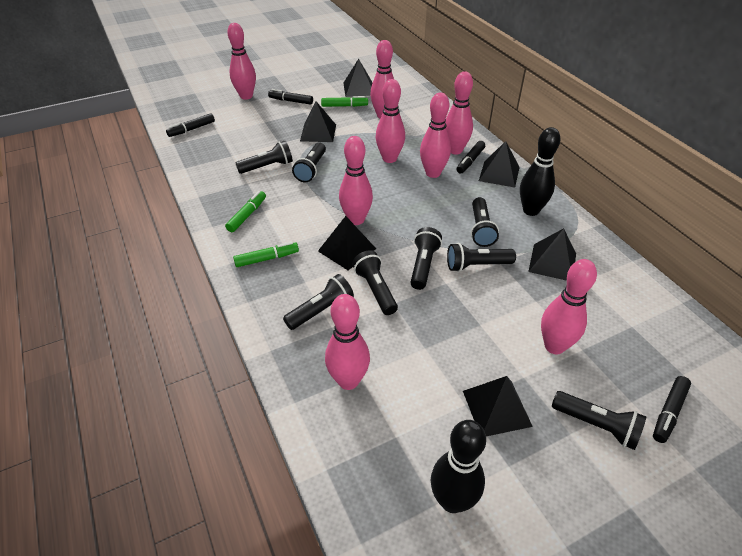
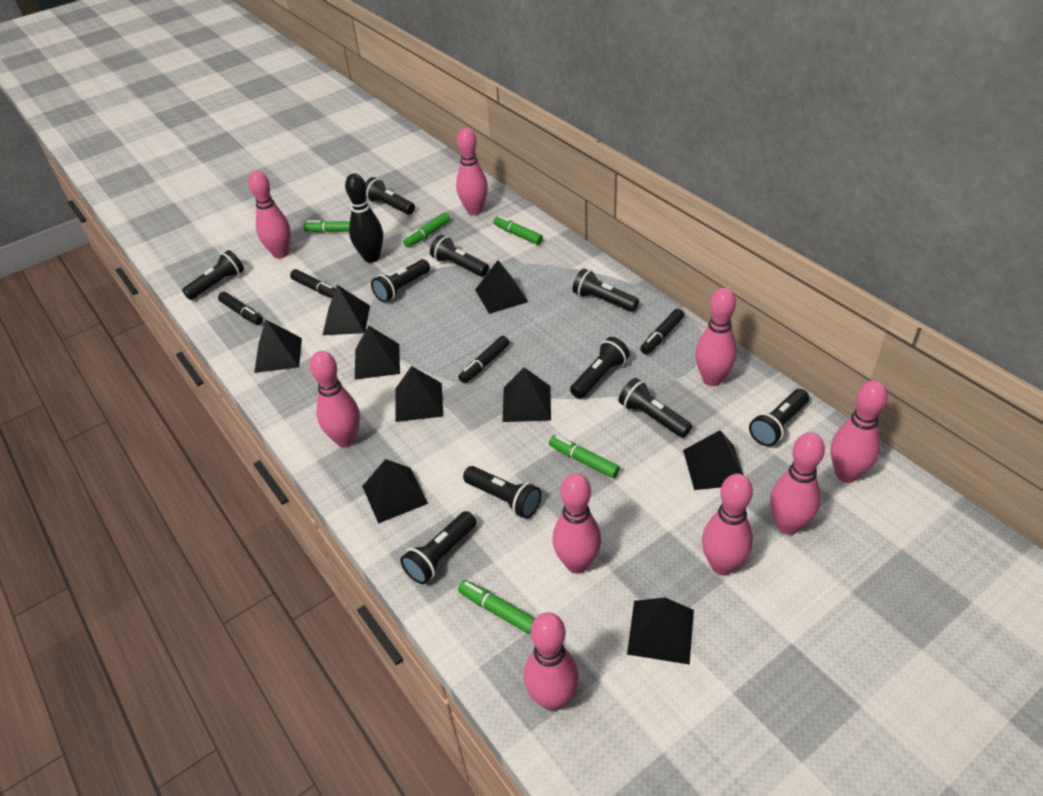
black bowling pin: 2 -> 1
black flashlight: 8 -> 10
black pyramid: 6 -> 9
green marker: 3 -> 5
pink bowling pin: 8 -> 9

